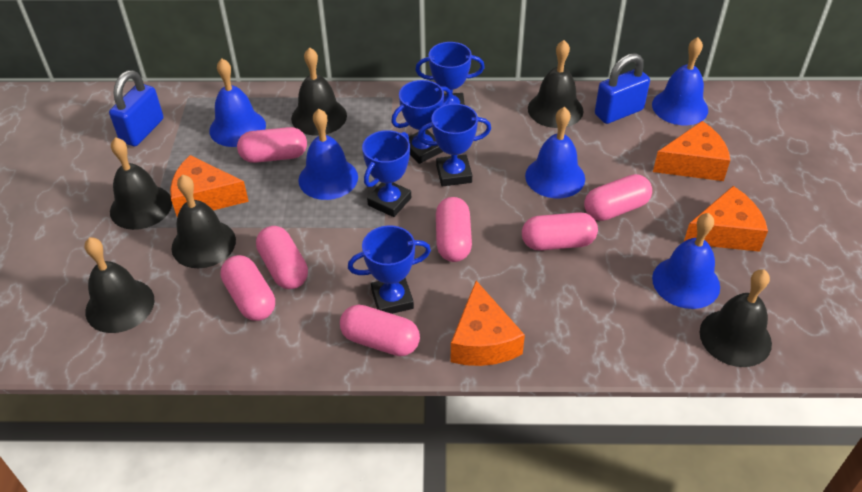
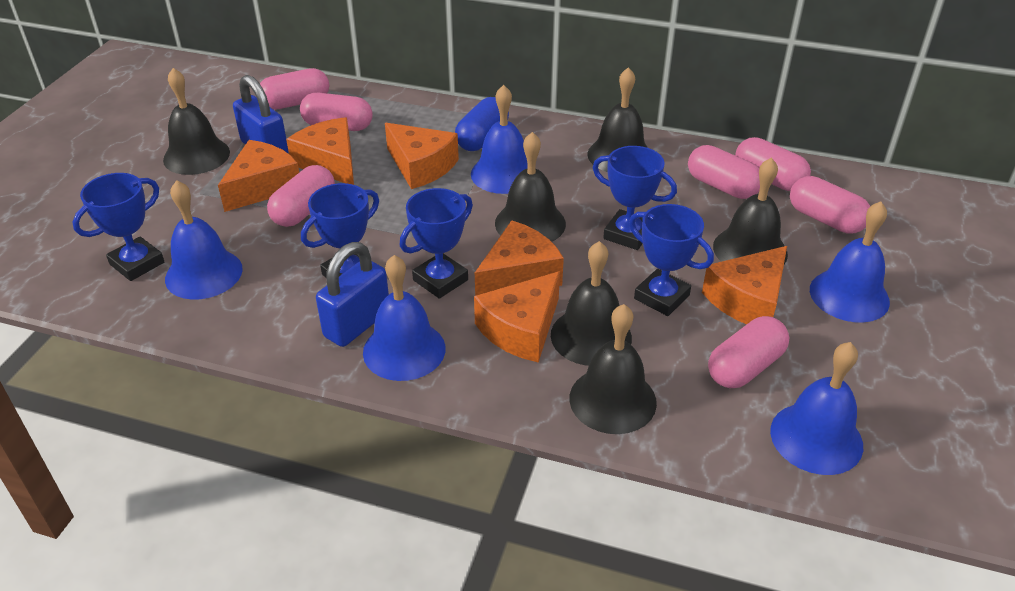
blue capsule: 0 -> 1
orange cheese: 4 -> 6

